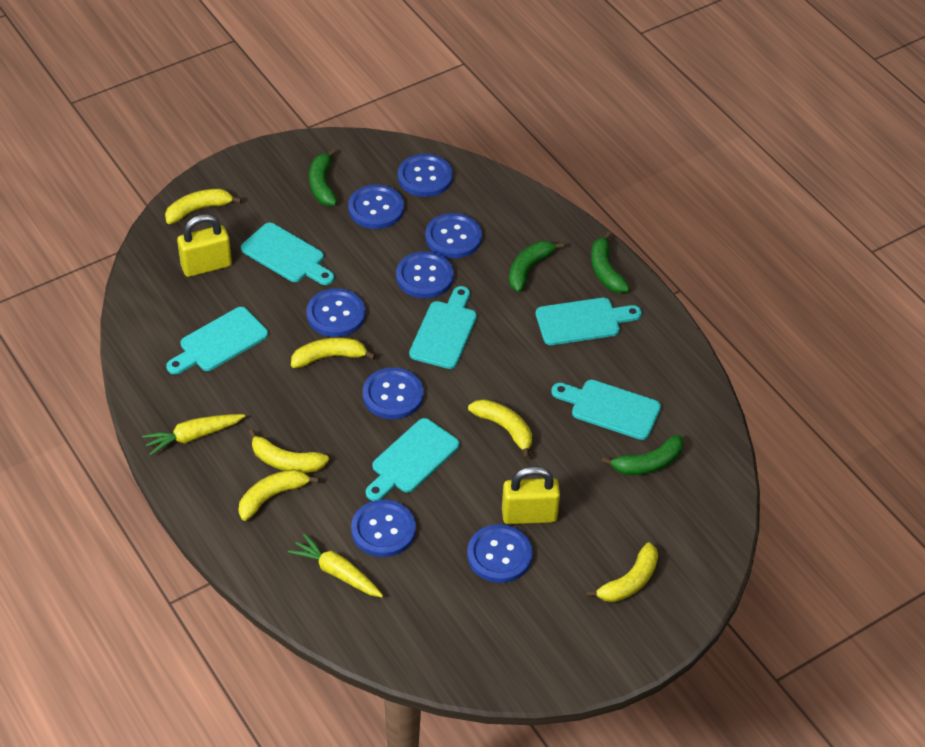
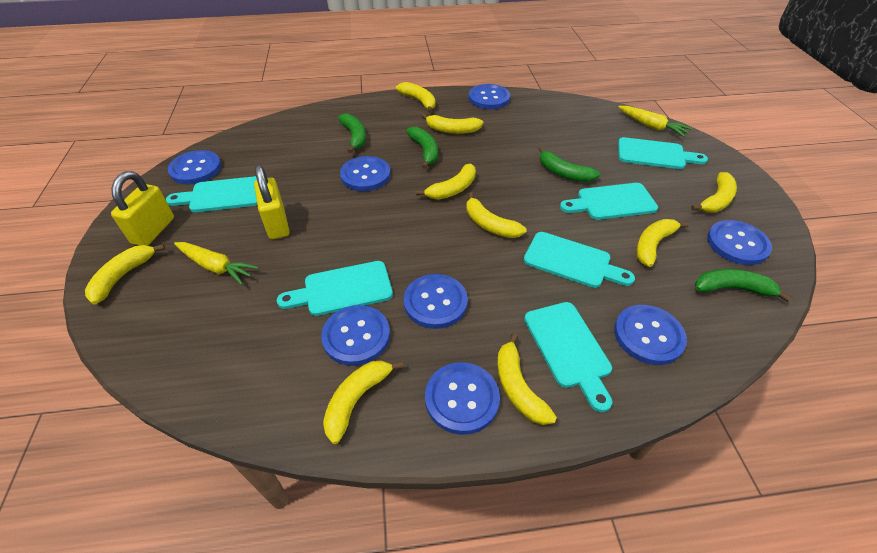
yellow banana: 6 -> 9

